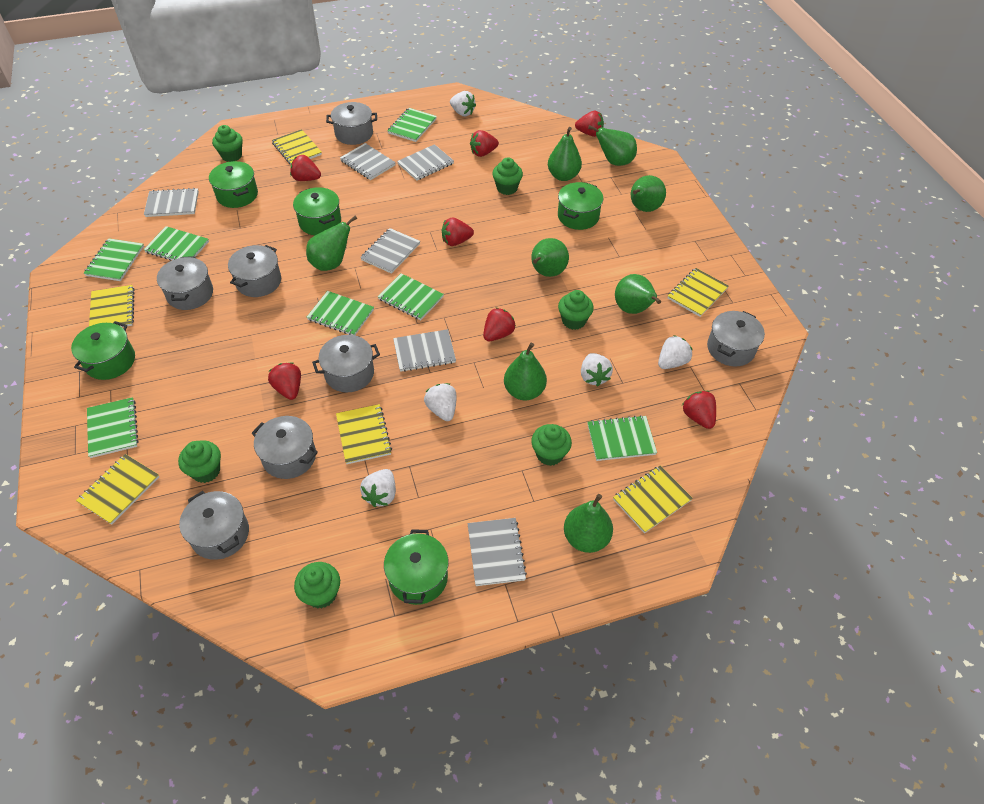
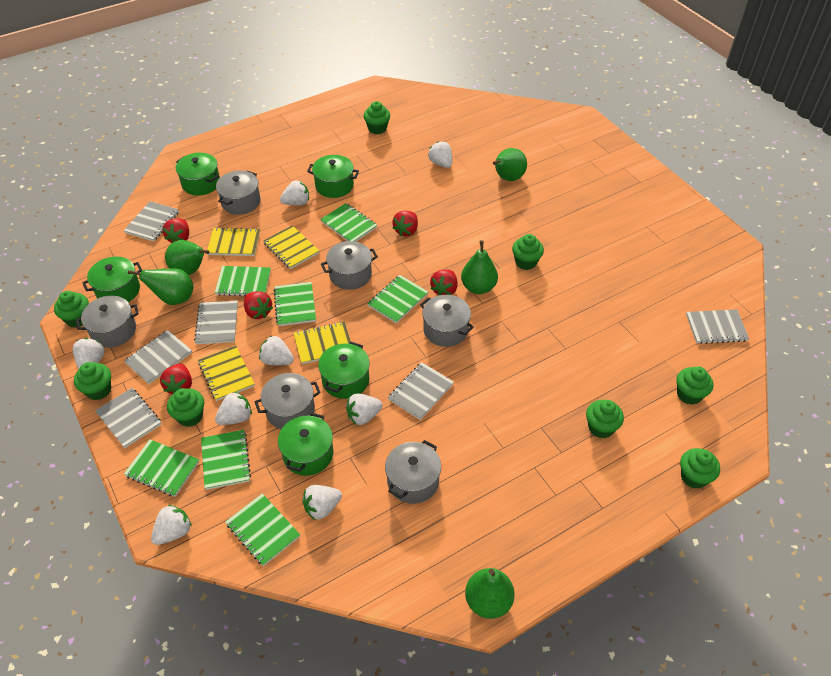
green cupcake: 6 -> 8
green pear: 8 -> 5
grey pot: 7 -> 6
red strawberry: 7 -> 5
white strawberry: 5 -> 8
yellow notebook: 6 -> 4

